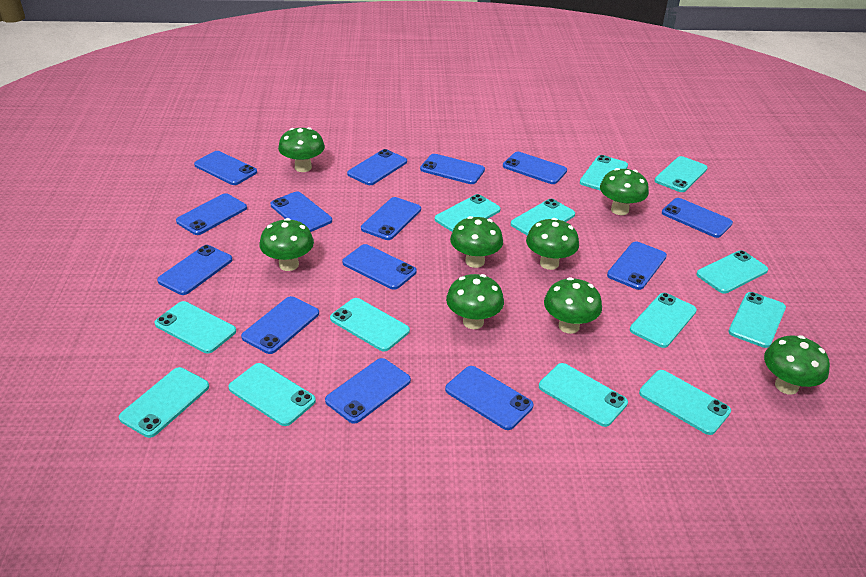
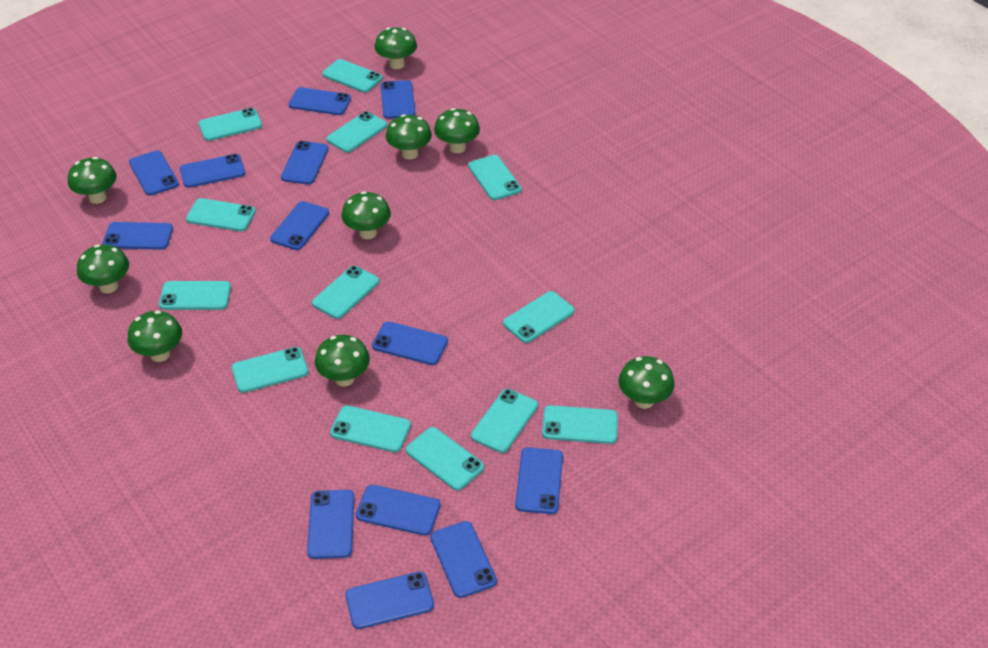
blue phone: 14 -> 13
green mushroom: 8 -> 9

